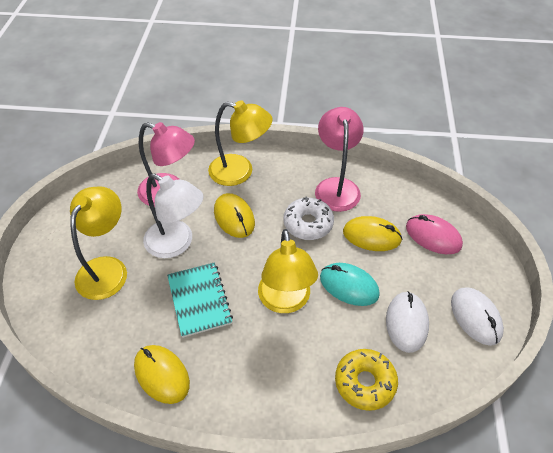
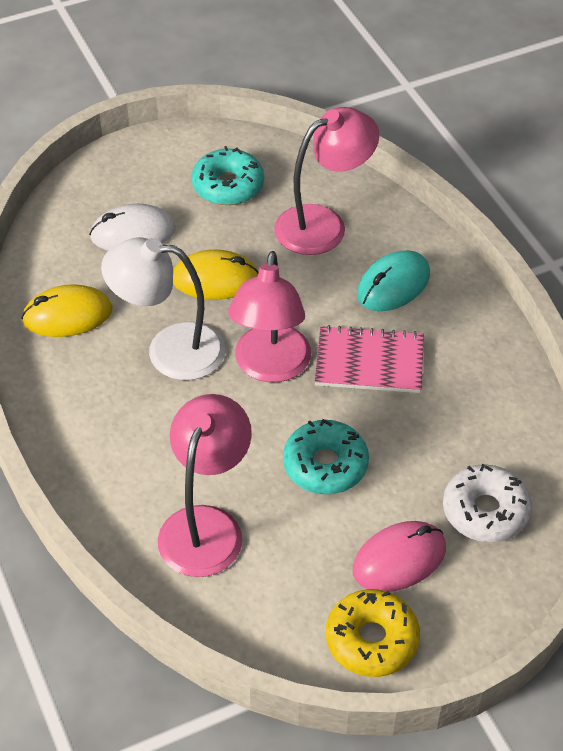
pink lamp: 2 -> 3
pink notebook: 0 -> 1
turquoise donut: 0 -> 2
turquoise notebook: 1 -> 0
white mouse: 2 -> 1
yellow lamp: 3 -> 0
yellow mouse: 3 -> 2

